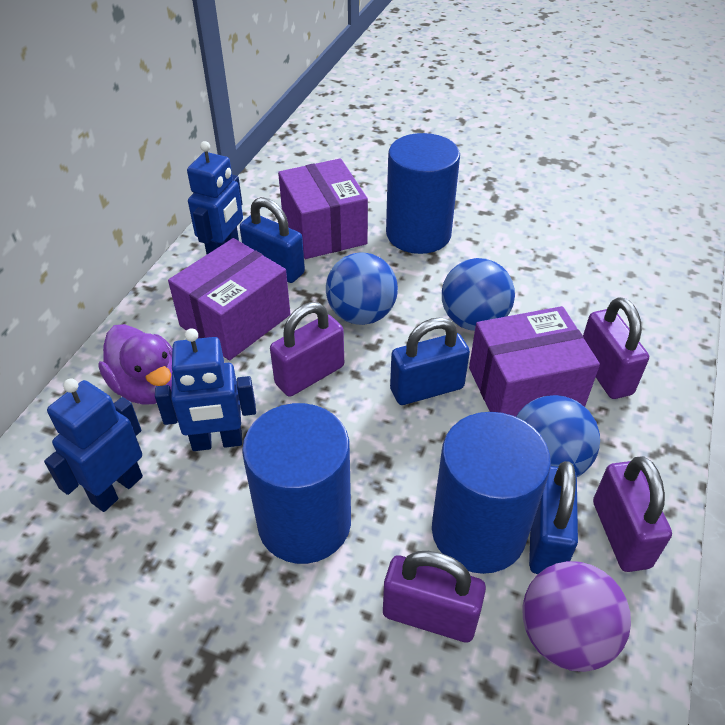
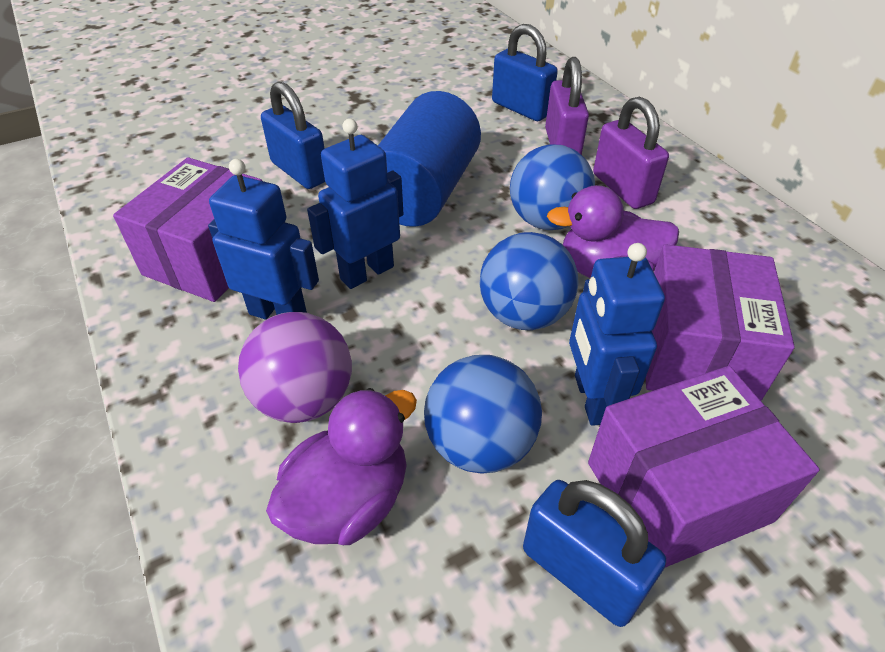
blue cylinder: 3 -> 1
purple duck: 1 -> 2
purple padlock: 4 -> 2

